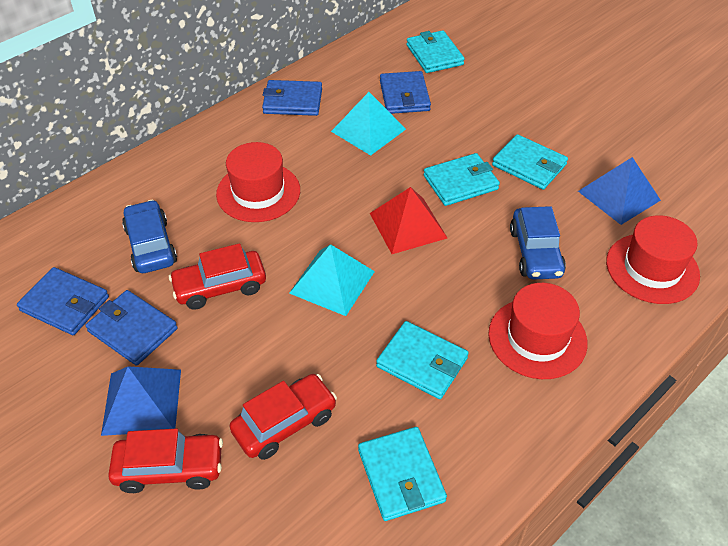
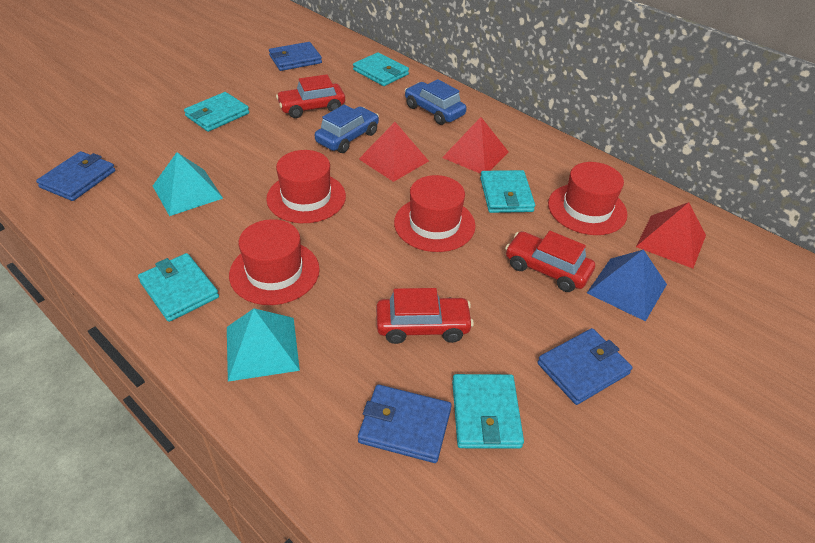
blue pyramid: 2 -> 1
red hat: 3 -> 4
red pyramid: 1 -> 3

